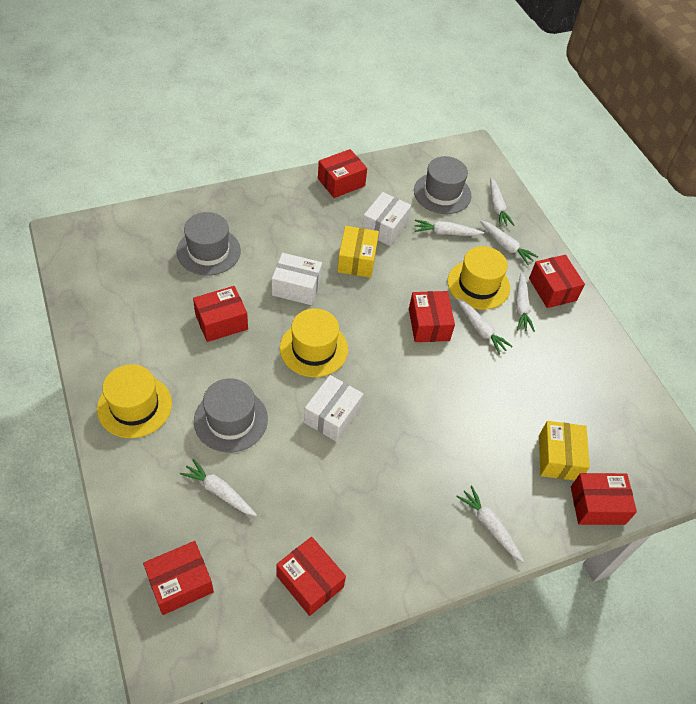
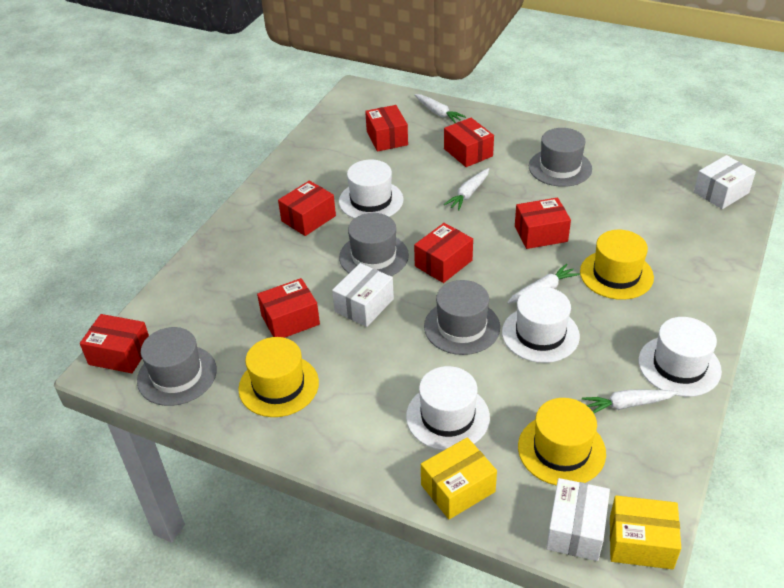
grey hat: 3 -> 4
white carrot: 7 -> 4
white hat: 0 -> 4

